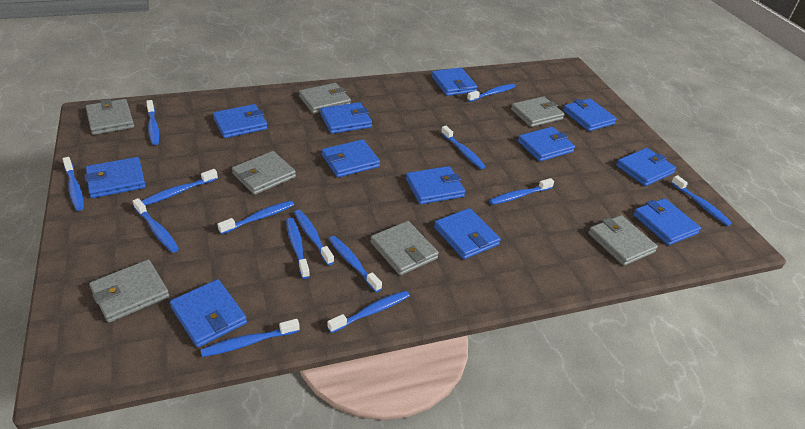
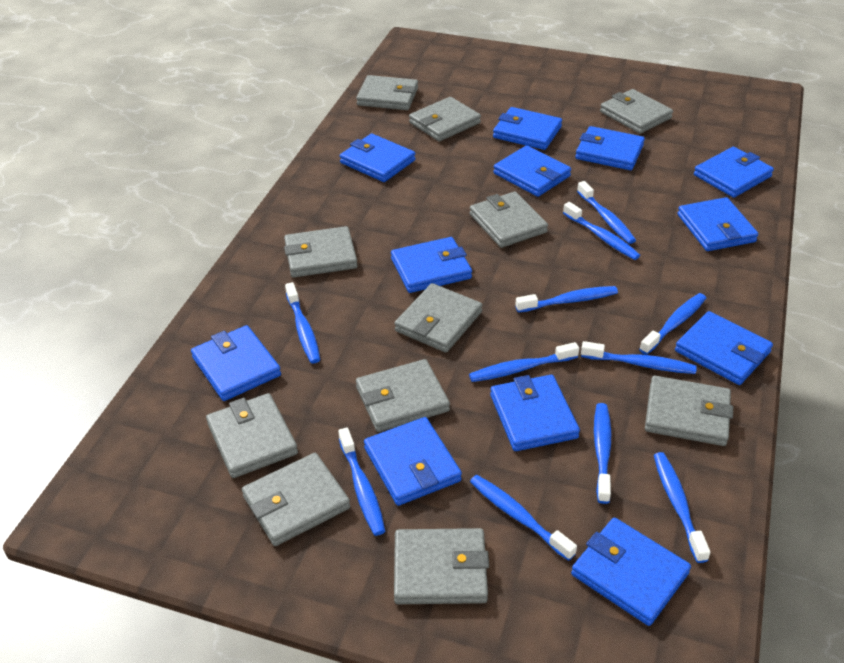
blue toothbrush: 14 -> 11
grey wallet: 7 -> 11

